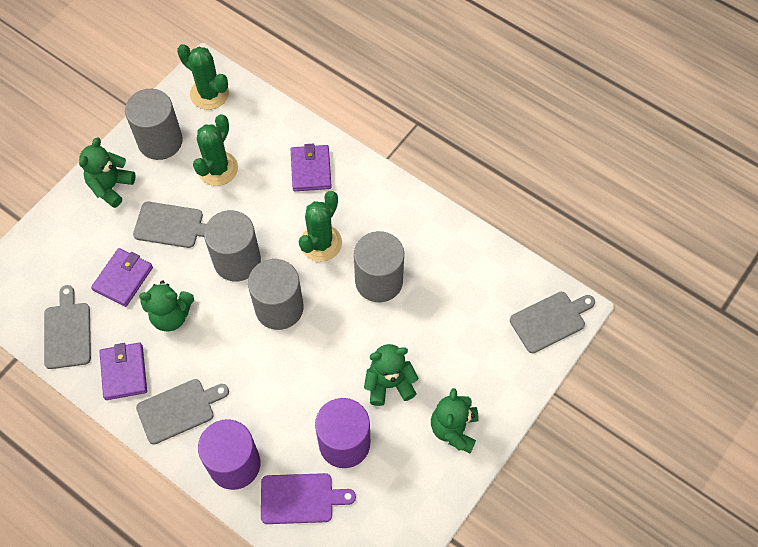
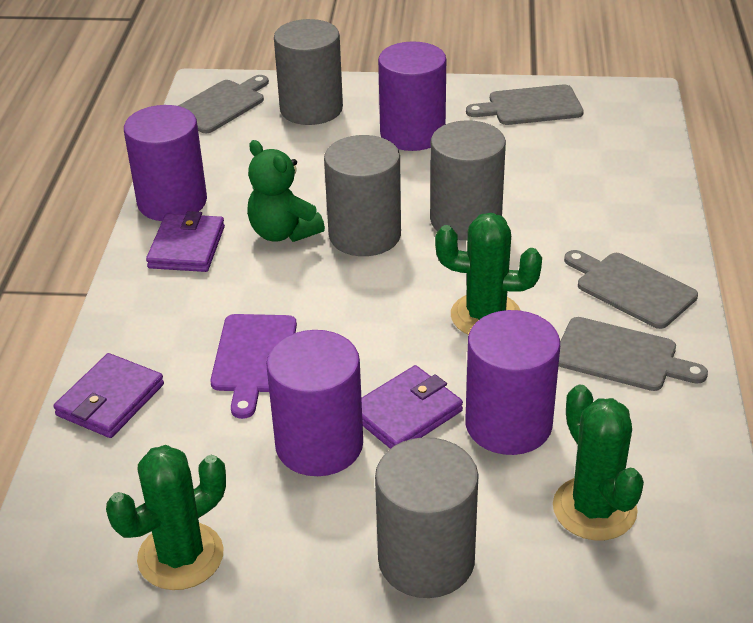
green teddy bear: 4 -> 1
purple cylinder: 2 -> 4

